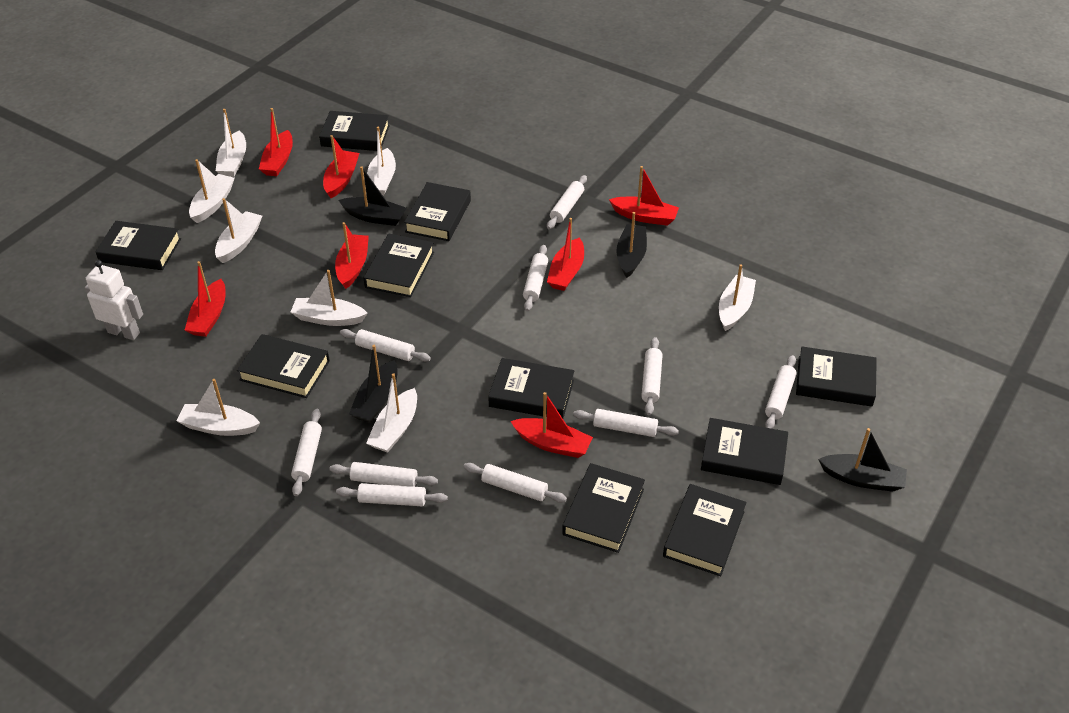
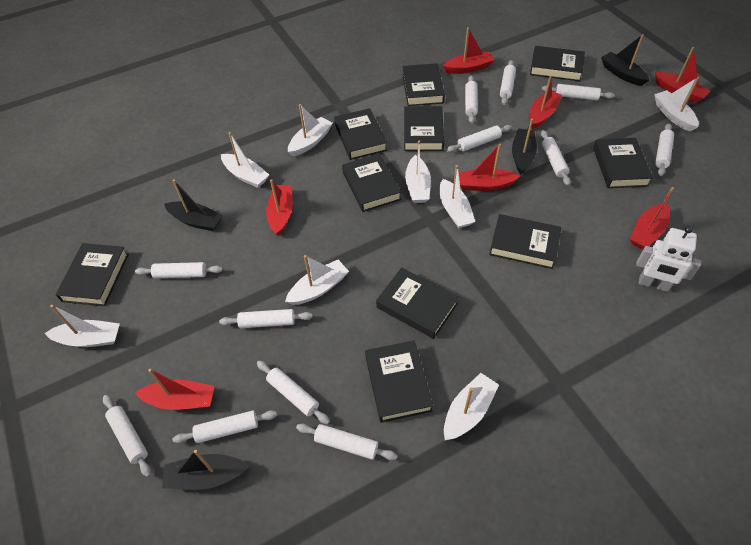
white rolling pin: 10 -> 12

